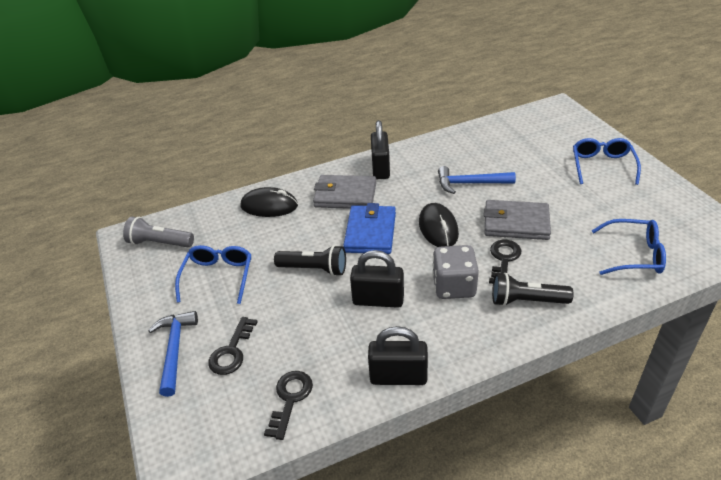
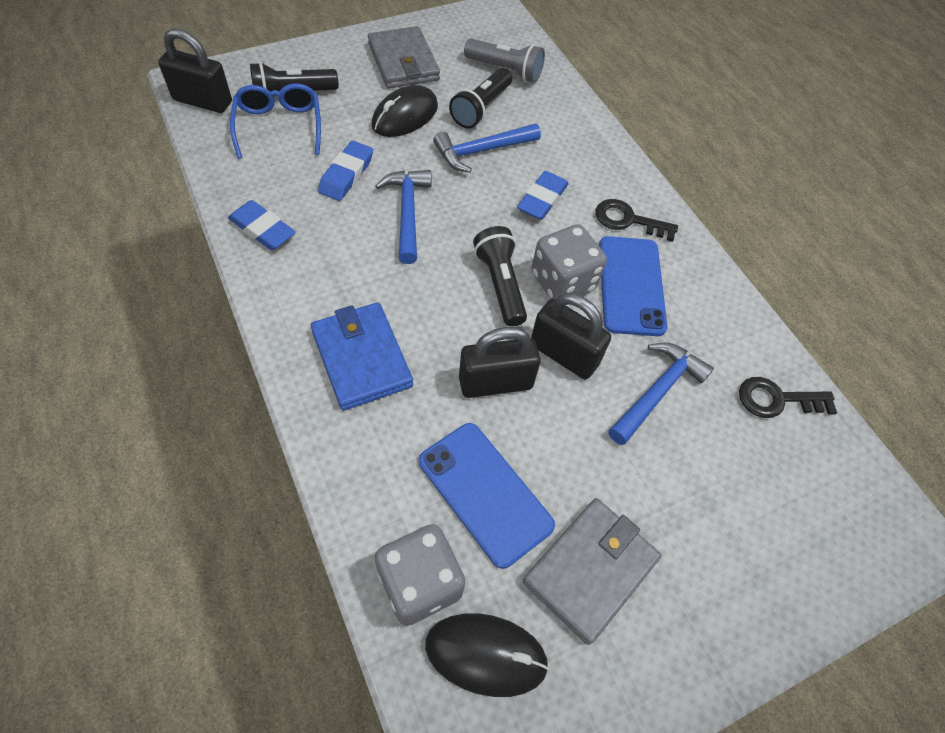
black flashlight: 2 -> 3
black key: 3 -> 2
blue eraser: 0 -> 3
blue glasses: 3 -> 1
blue hammer: 2 -> 3
blue phone: 0 -> 2
grey dice: 1 -> 2

